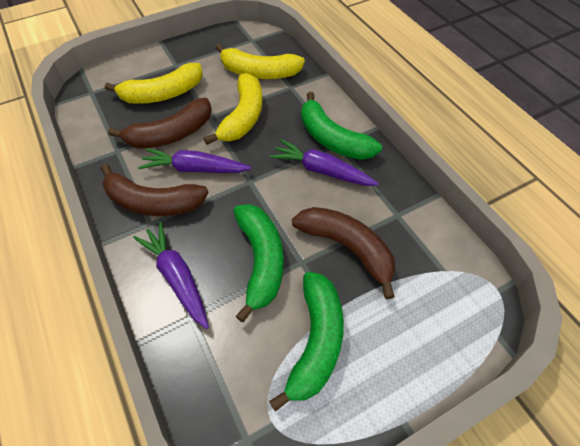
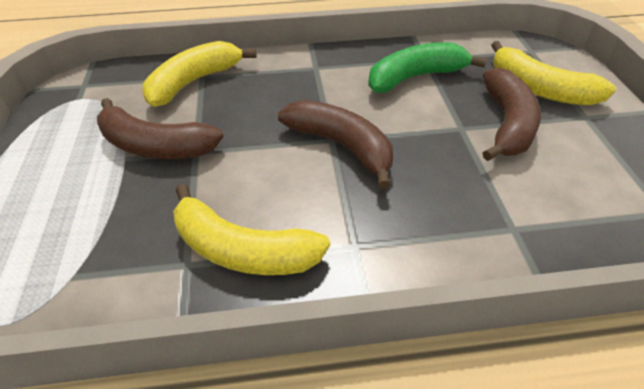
green banana: 3 -> 1
purple carrot: 3 -> 0

